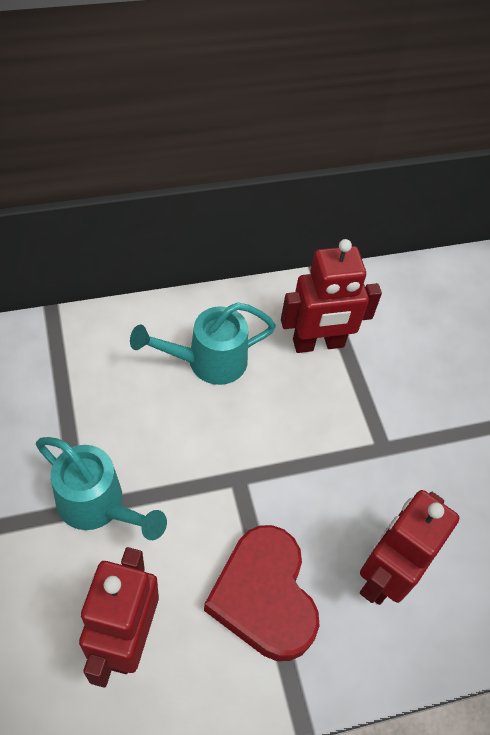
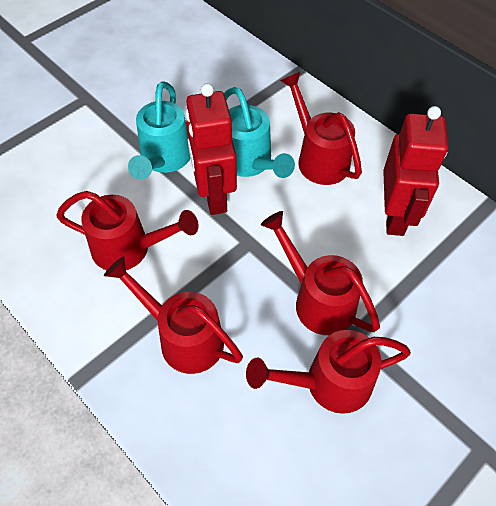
red heart: 1 -> 0
red robot: 3 -> 2
red watering can: 0 -> 5

